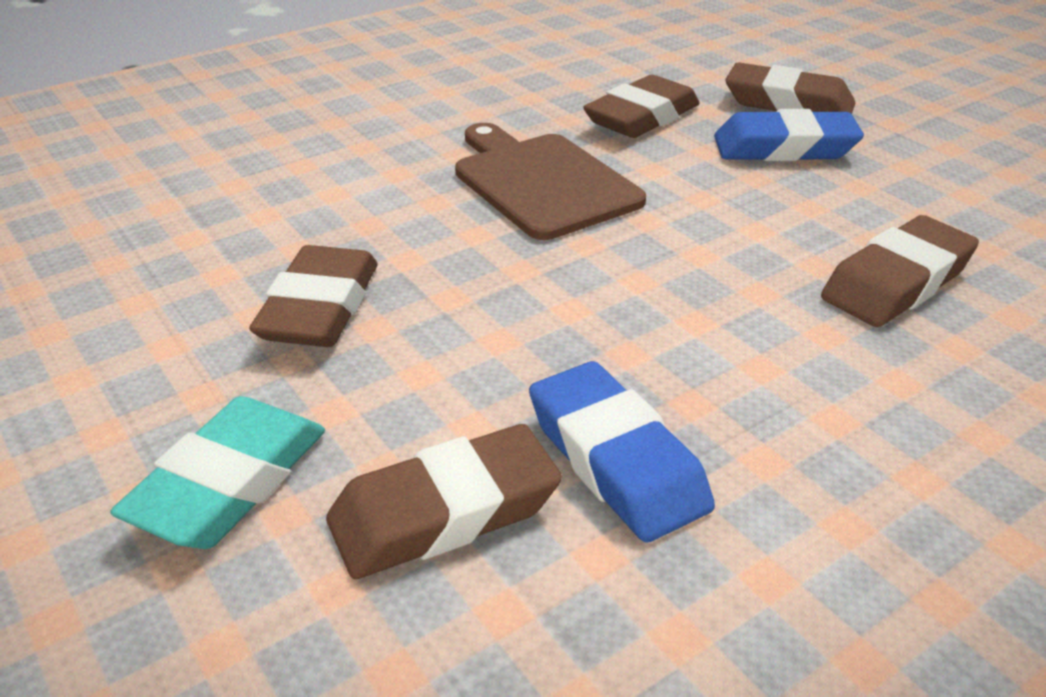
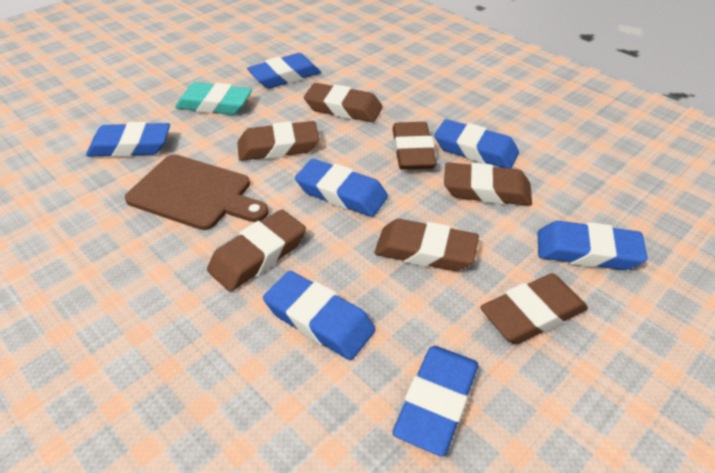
blue eraser: 2 -> 7
brown eraser: 5 -> 7

